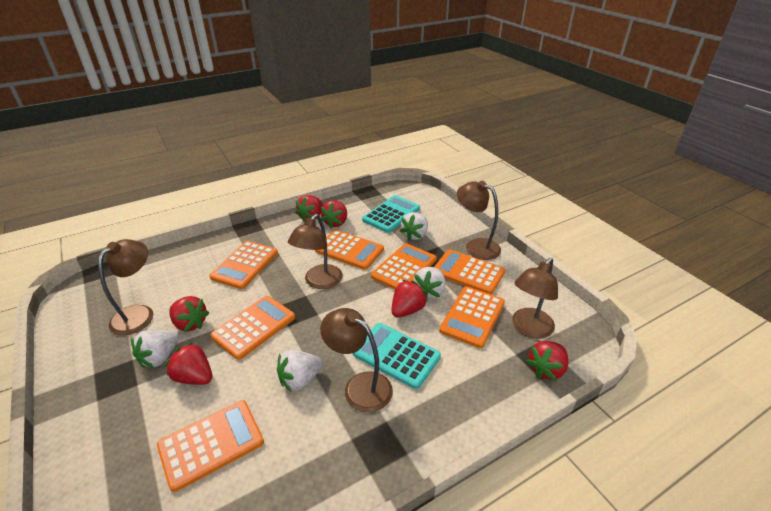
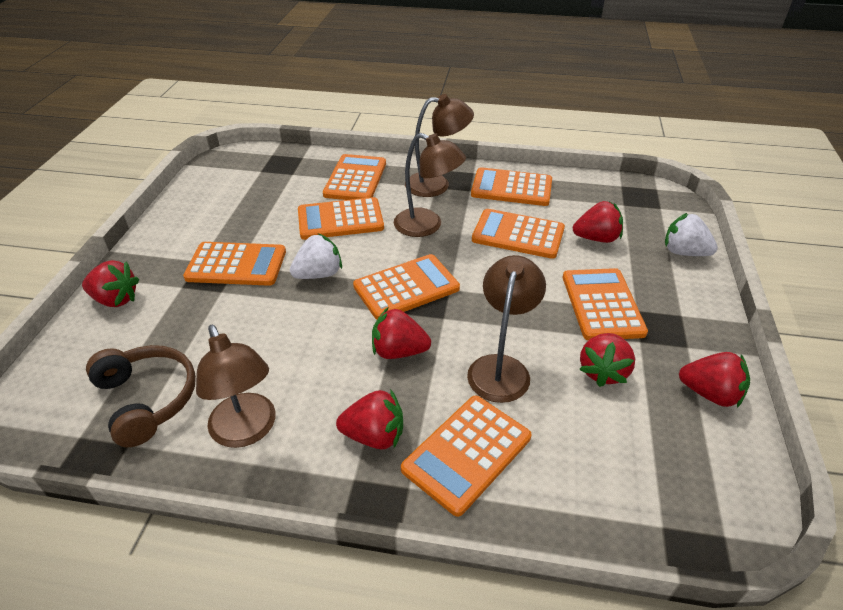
brown headphones: 0 -> 1
brown lamp: 5 -> 4
orange calculator: 7 -> 8
turquoise calculator: 2 -> 0
white strawberry: 4 -> 2

